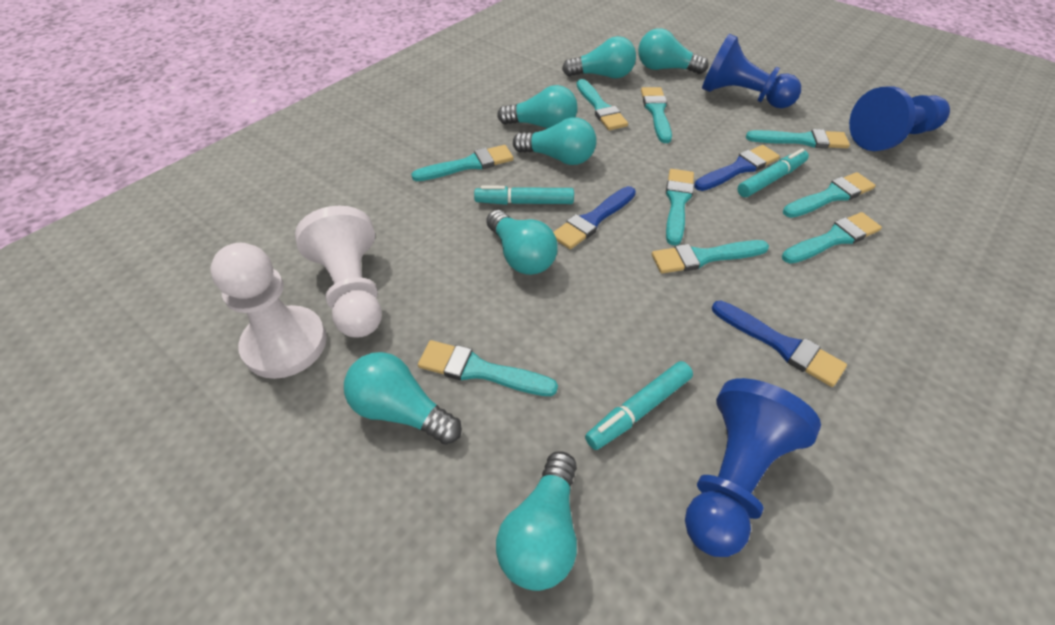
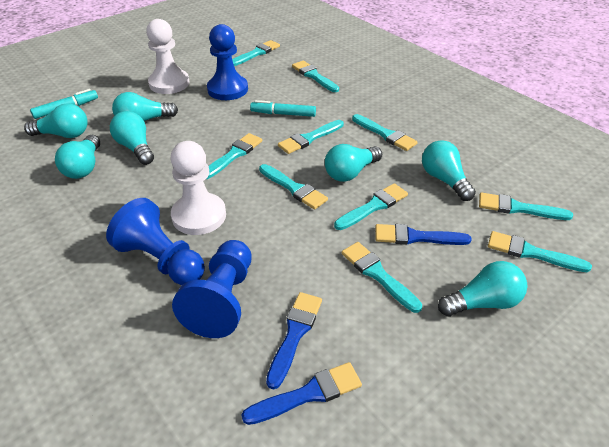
turquoise brush: 9 -> 10
turquoise marker: 3 -> 2

